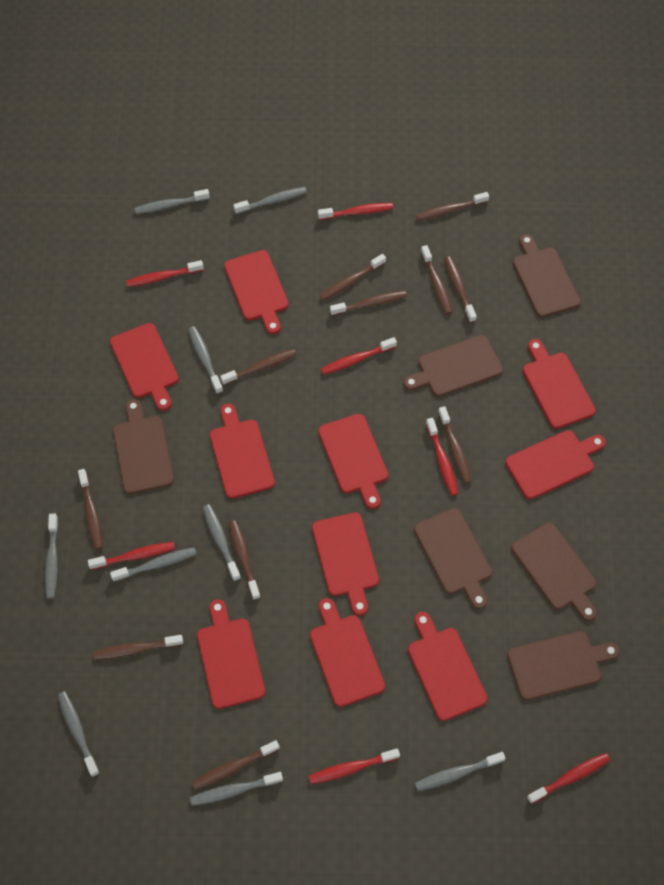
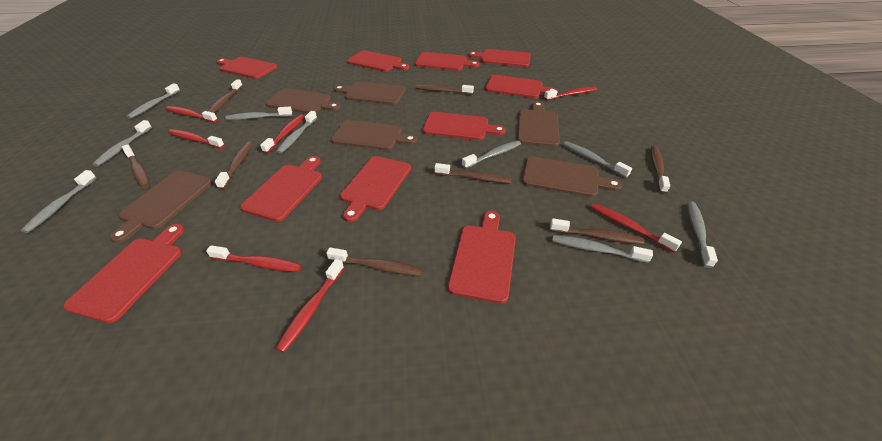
brown toothbrush: 11 -> 8

